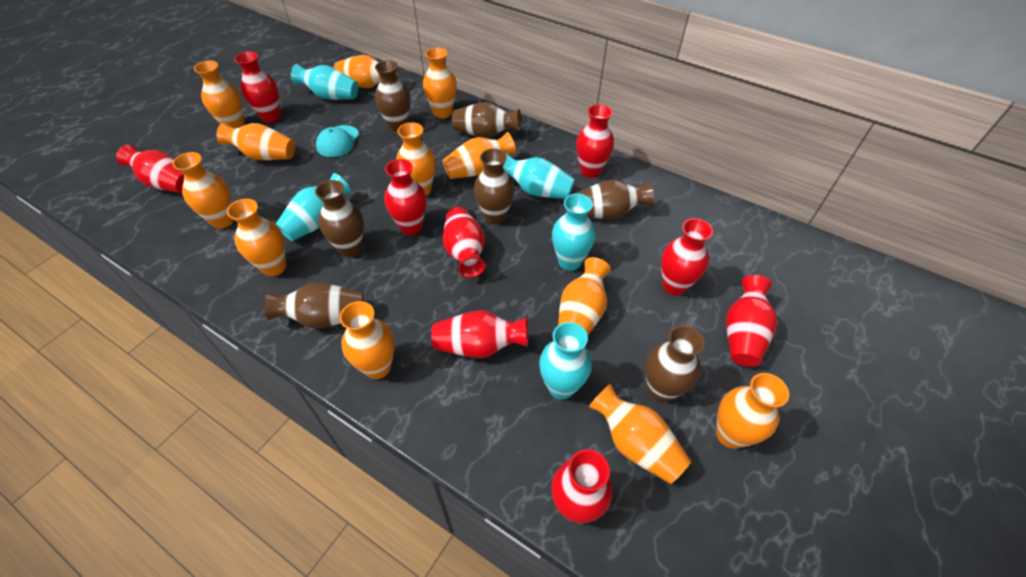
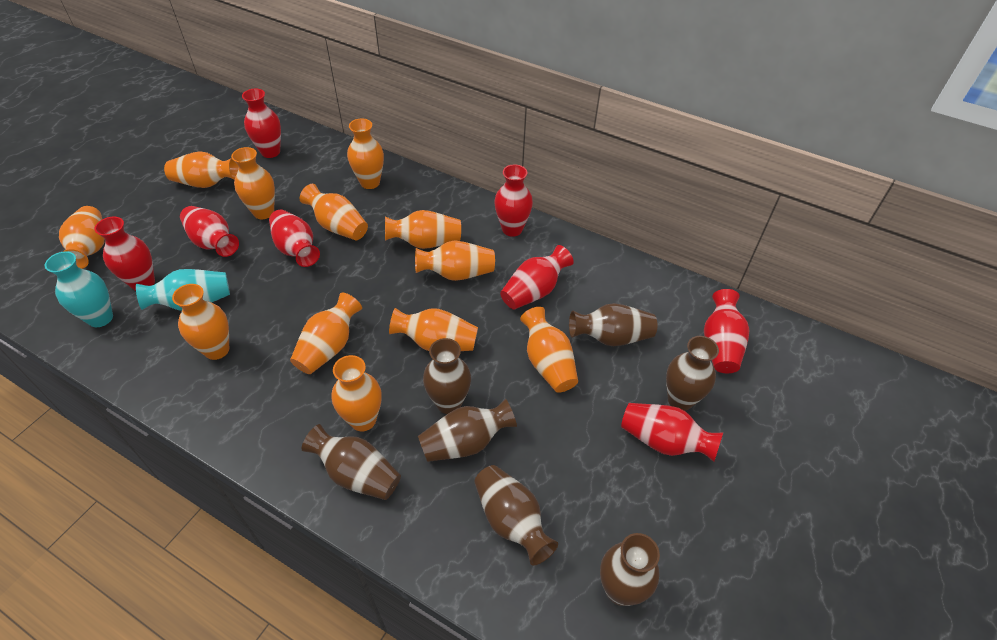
red vase: 9 -> 8
turquoise cap: 1 -> 0
turquoise vase: 5 -> 2

